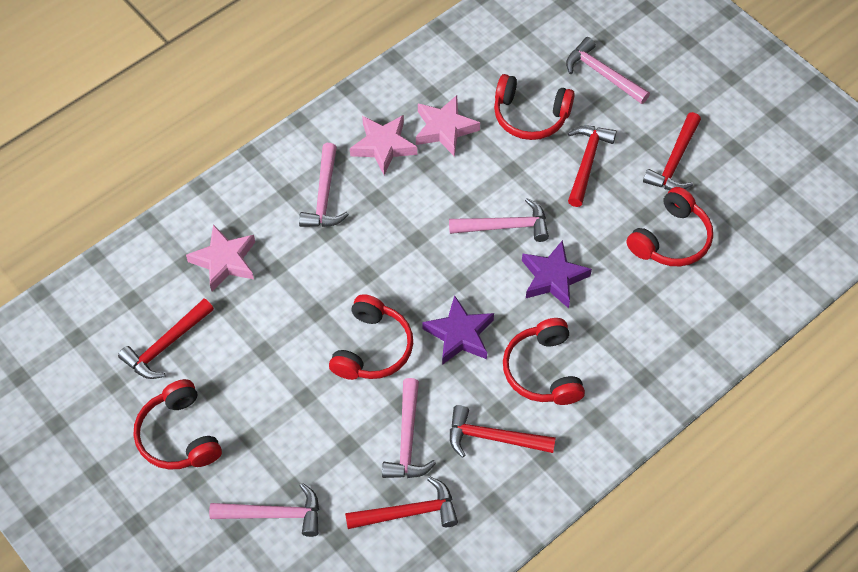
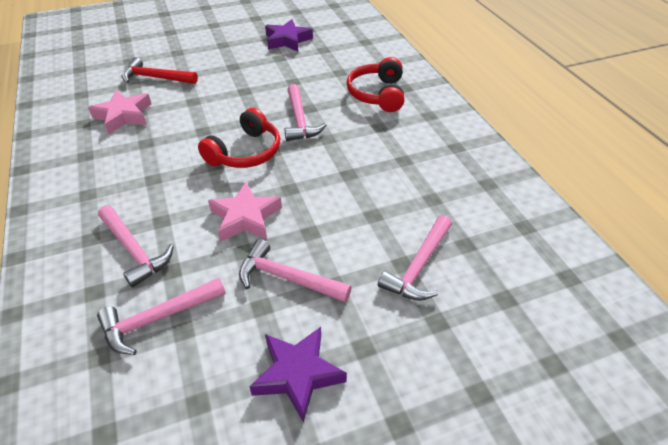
pink star: 3 -> 2
red hammer: 5 -> 1
red headphones: 5 -> 2

